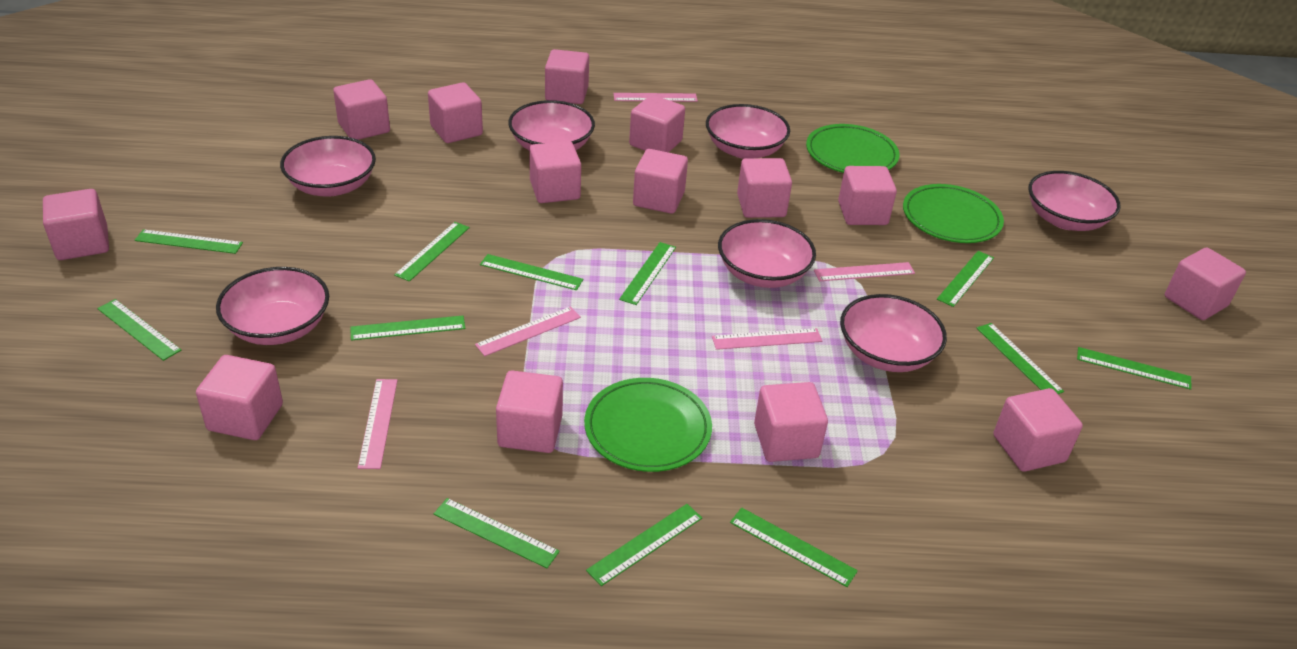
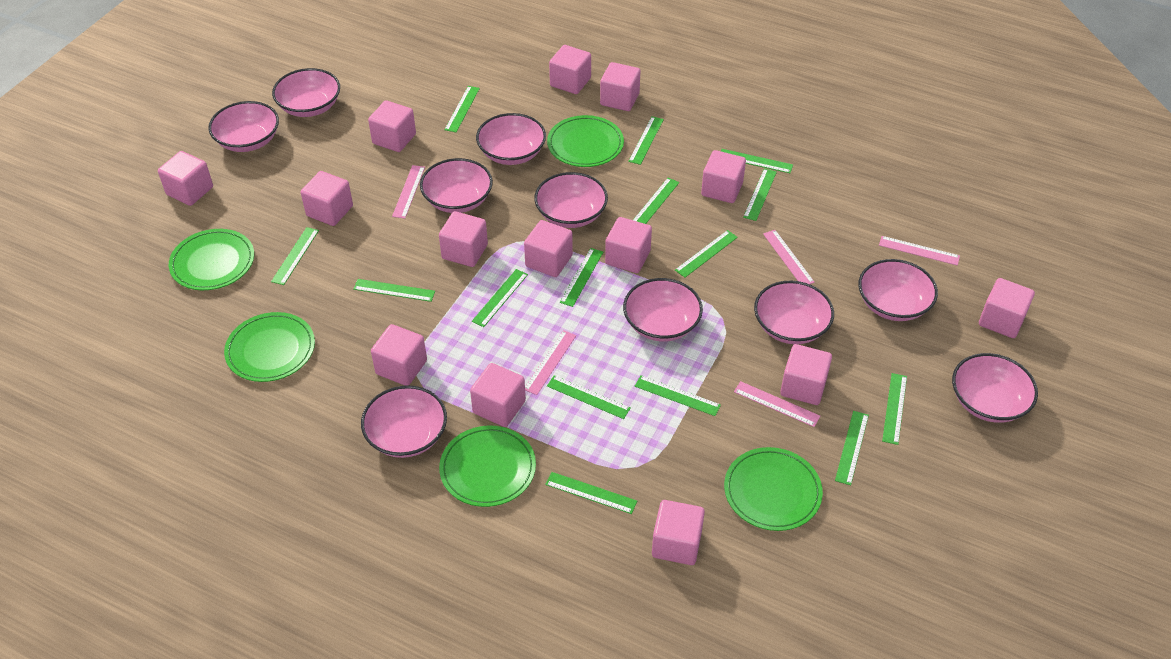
green plate: 3 -> 5
green ruler: 12 -> 15
pink bowl: 7 -> 10

